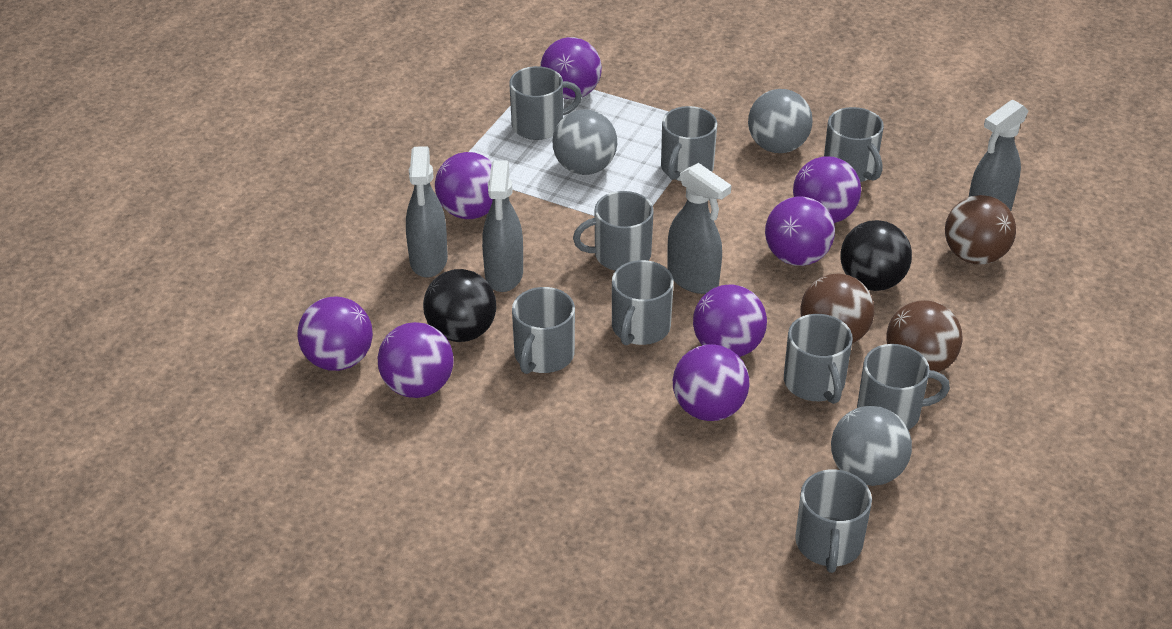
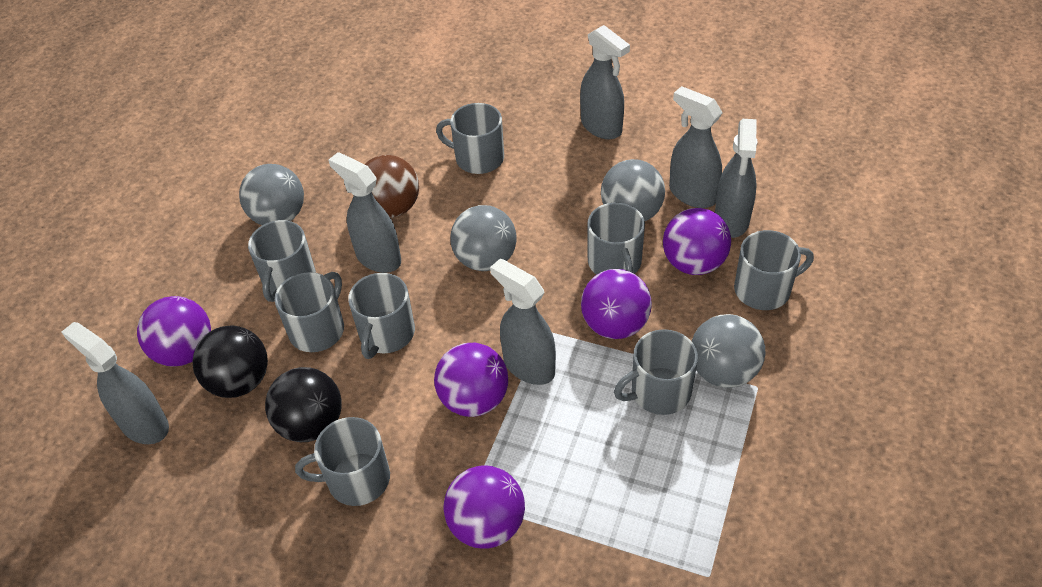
brown ball: 3 -> 1
grey ball: 3 -> 4
grey mug: 9 -> 8
grey spray bottle: 4 -> 6
purple ball: 8 -> 5

